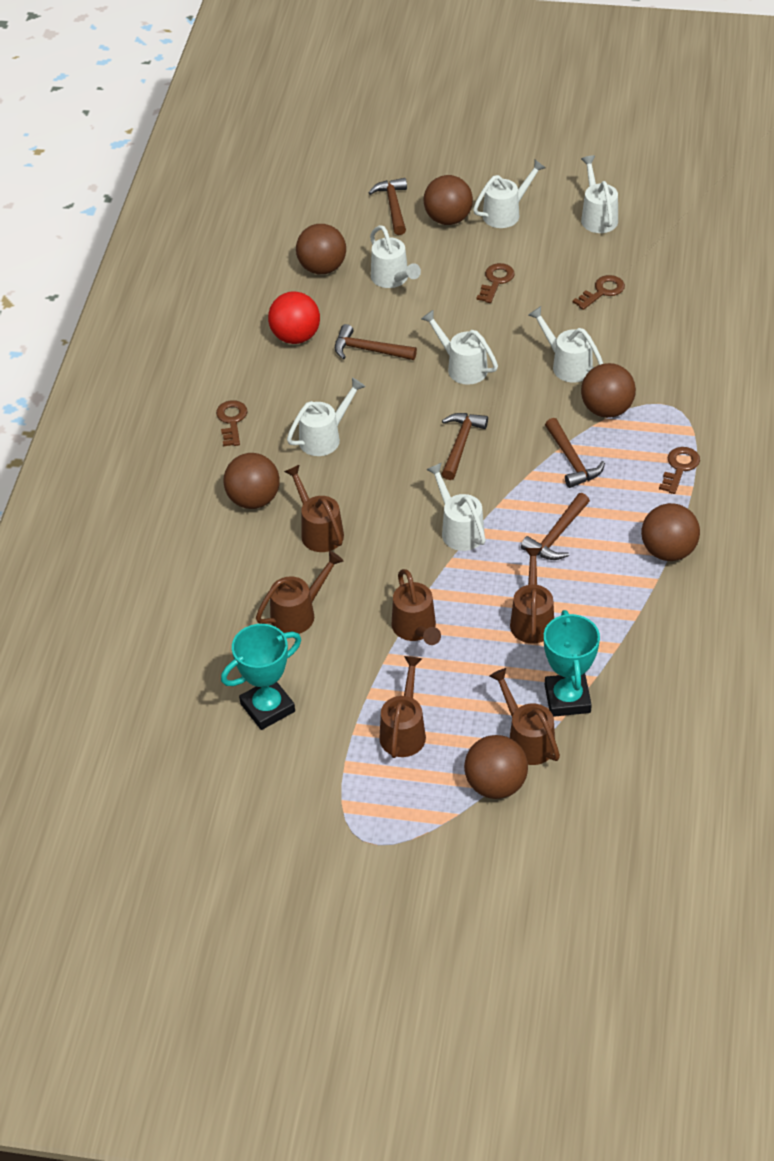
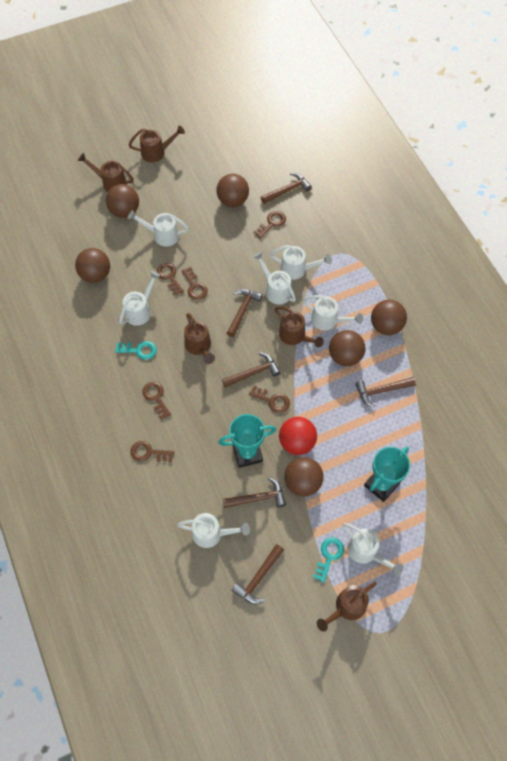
brown hammer: 5 -> 6
brown key: 4 -> 6
brown watering can: 6 -> 5
turquoise key: 0 -> 2

